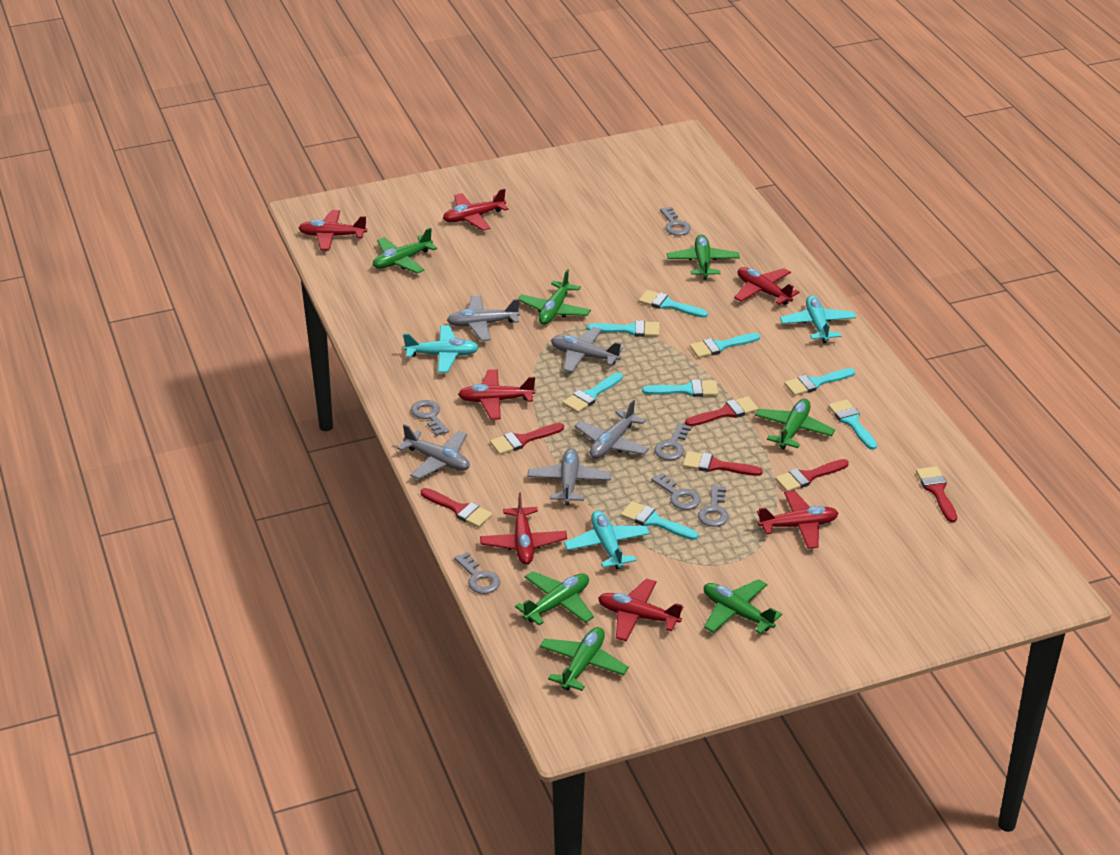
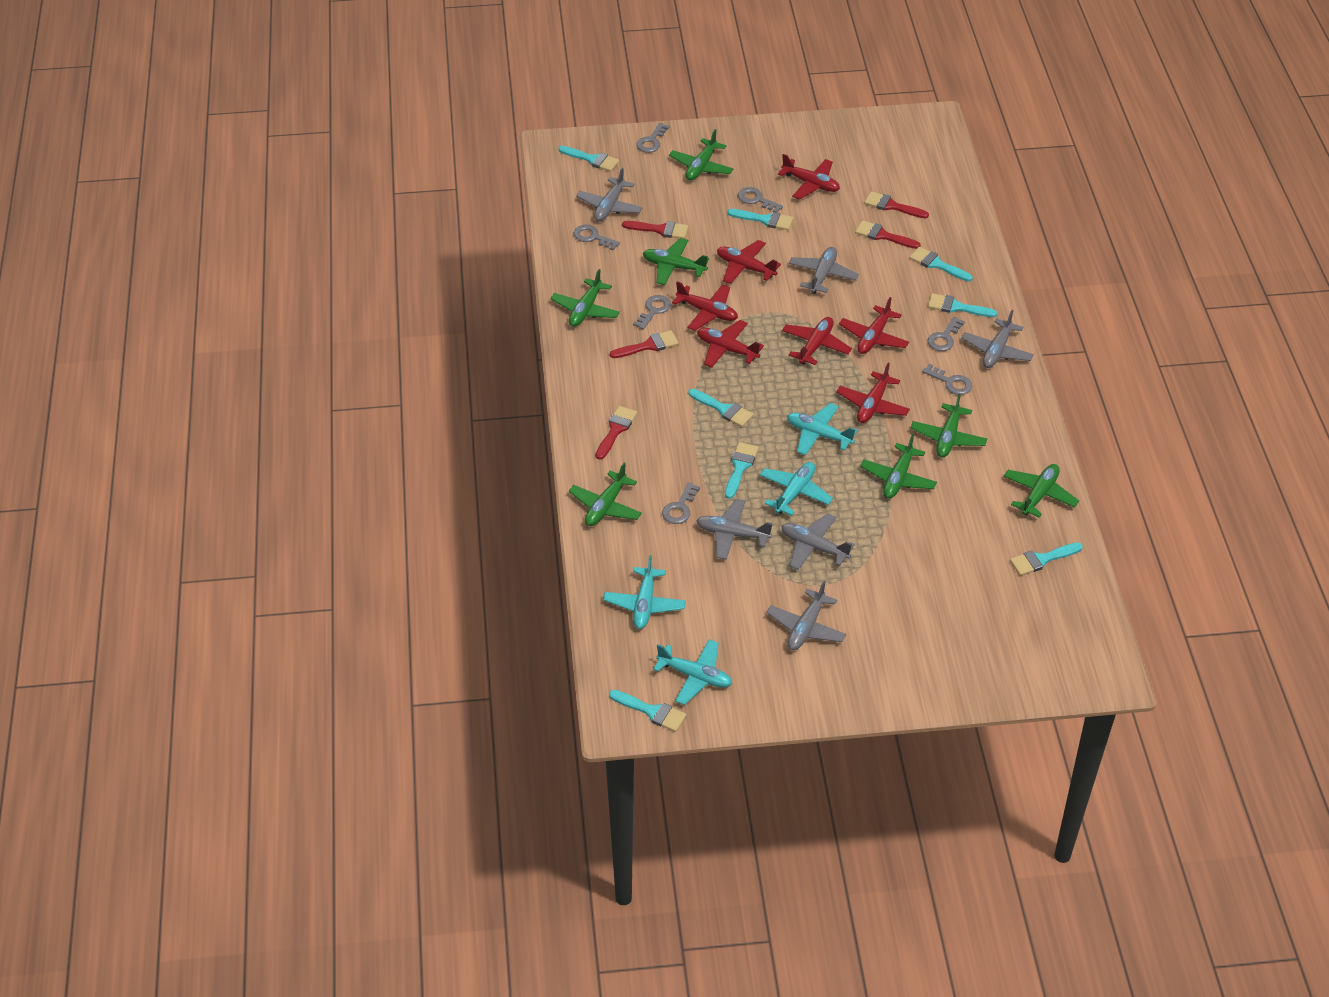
grey key: 6 -> 7
grey plane: 5 -> 6
red brush: 6 -> 5
turquoise plane: 3 -> 4

